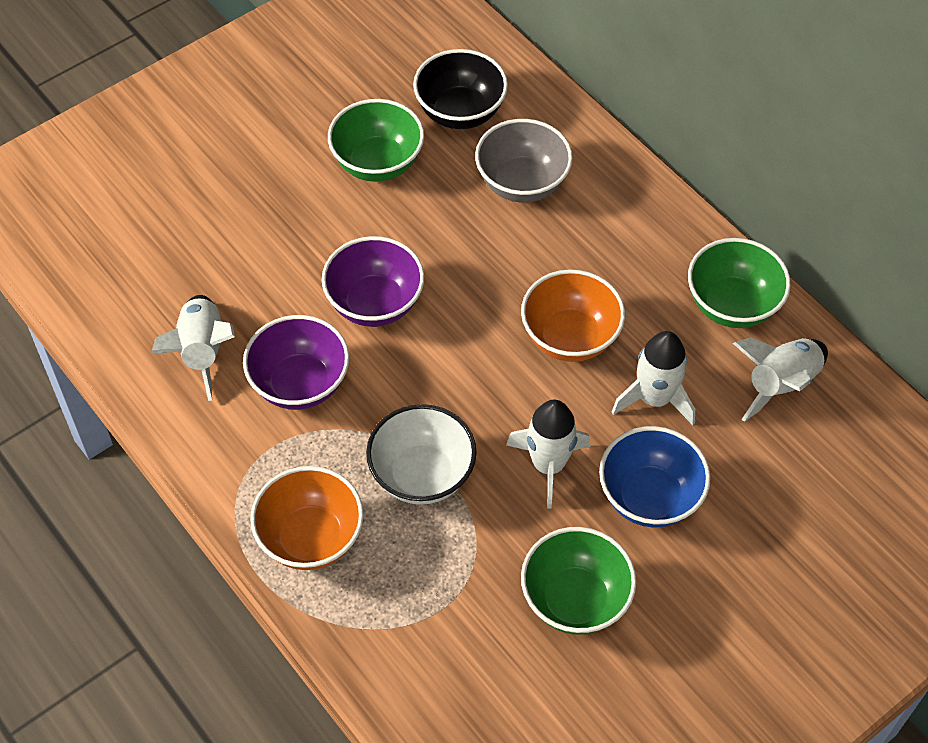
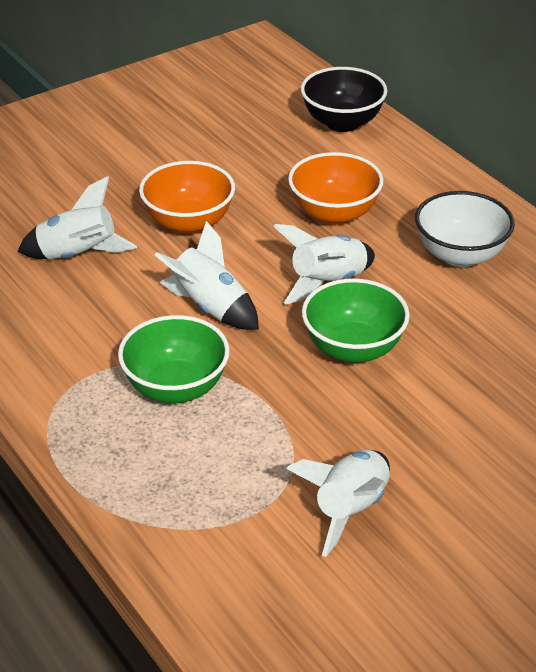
blue bowl: 1 -> 0
green bowl: 3 -> 2
grey bowl: 1 -> 0
purple bowl: 2 -> 0

